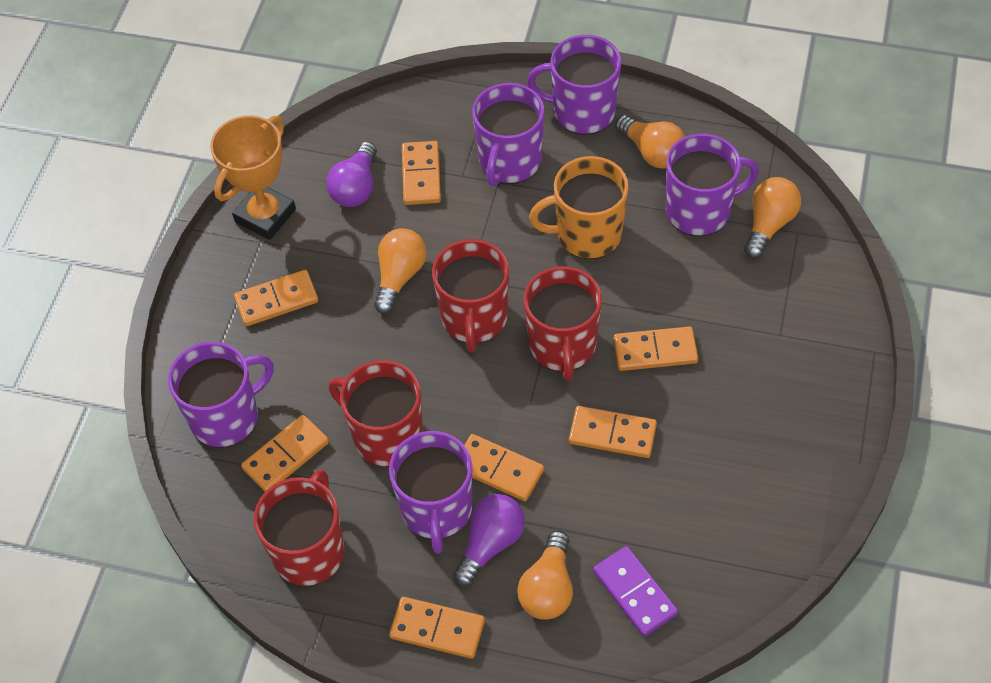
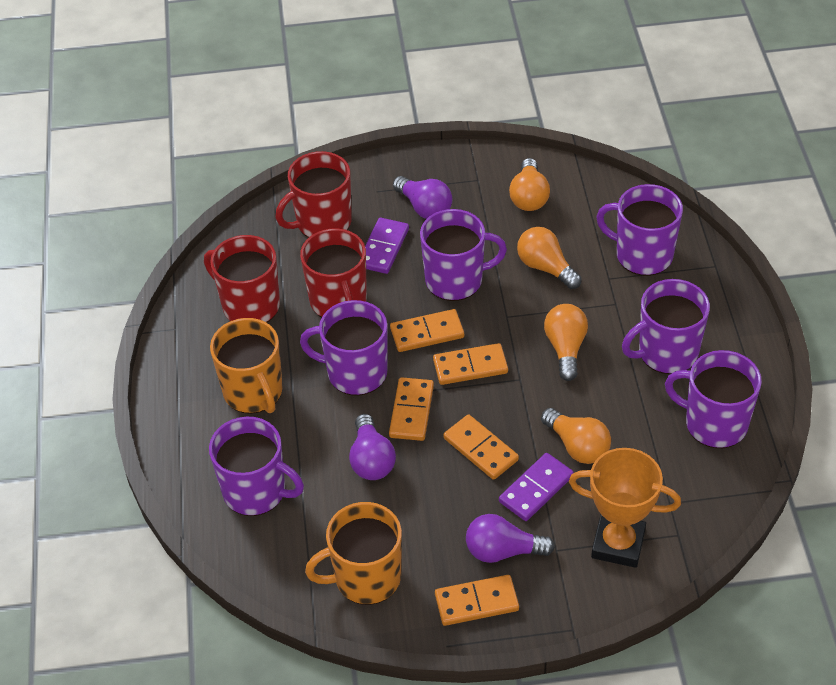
orange domino: 7 -> 5
orange mug: 1 -> 2
purple domino: 1 -> 2
purple light bulb: 2 -> 3
purple mug: 5 -> 6
red mug: 4 -> 3

